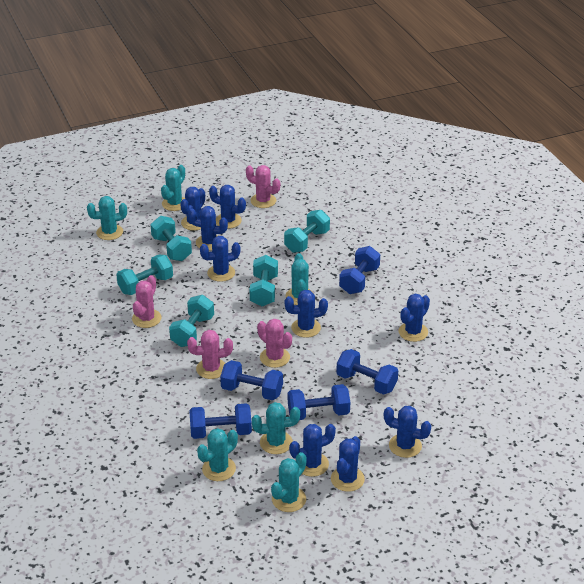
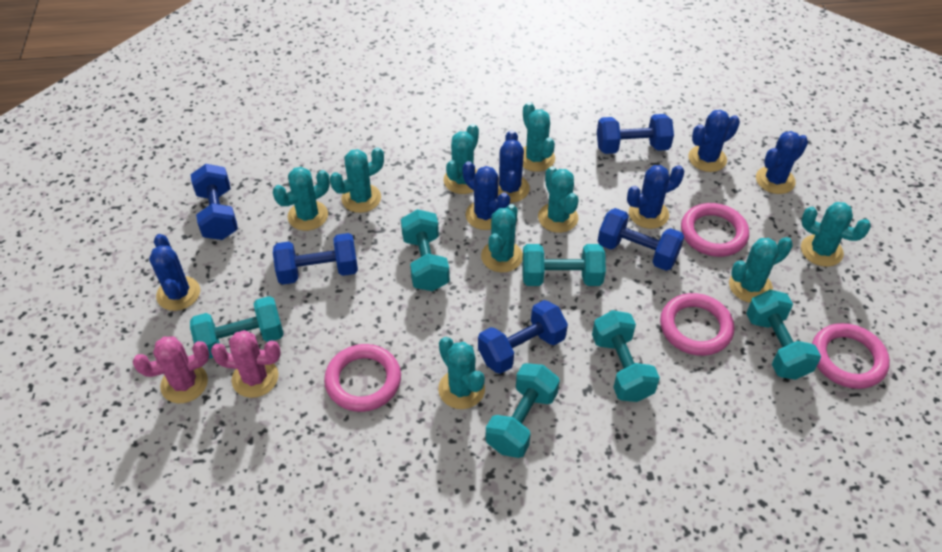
blue cactus: 9 -> 6
pink cactus: 4 -> 2
pink ring: 0 -> 4
turquoise cactus: 6 -> 9
turquoise dumbbell: 5 -> 6

